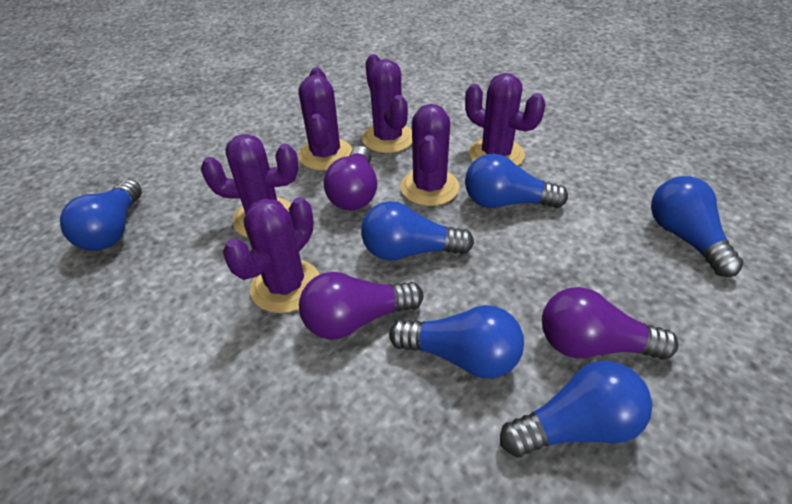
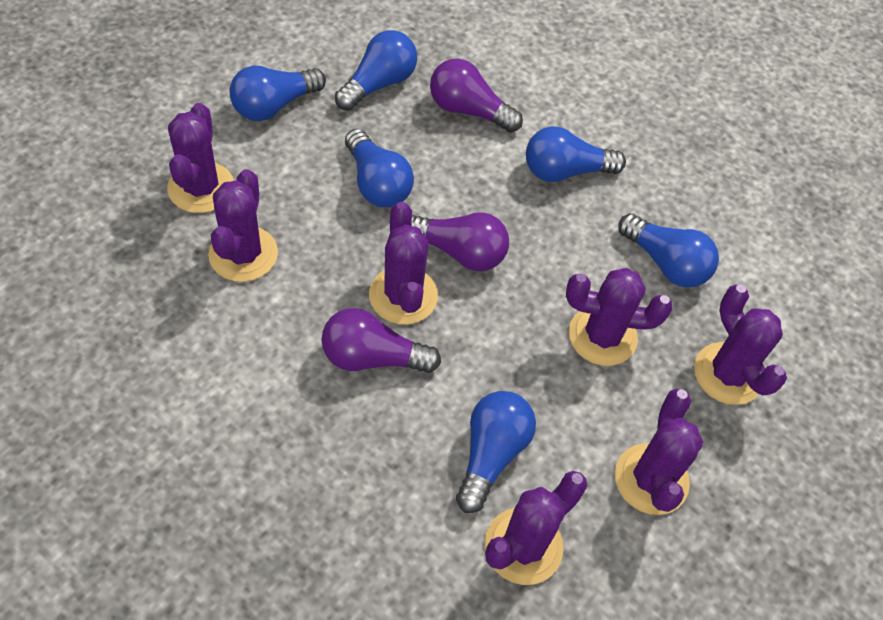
purple cactus: 6 -> 7

